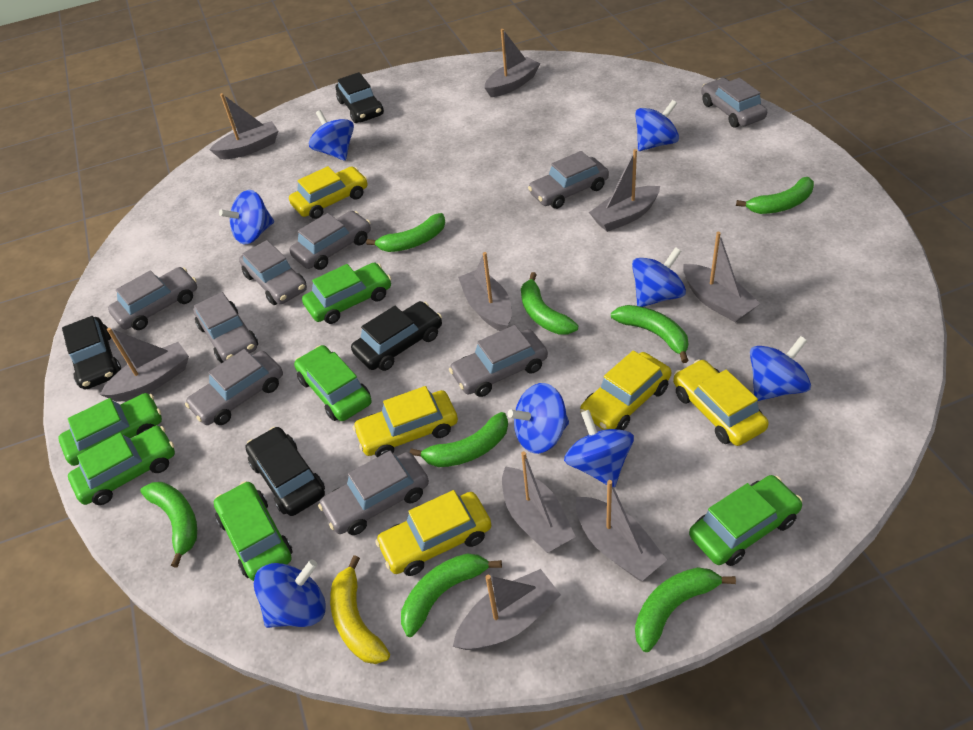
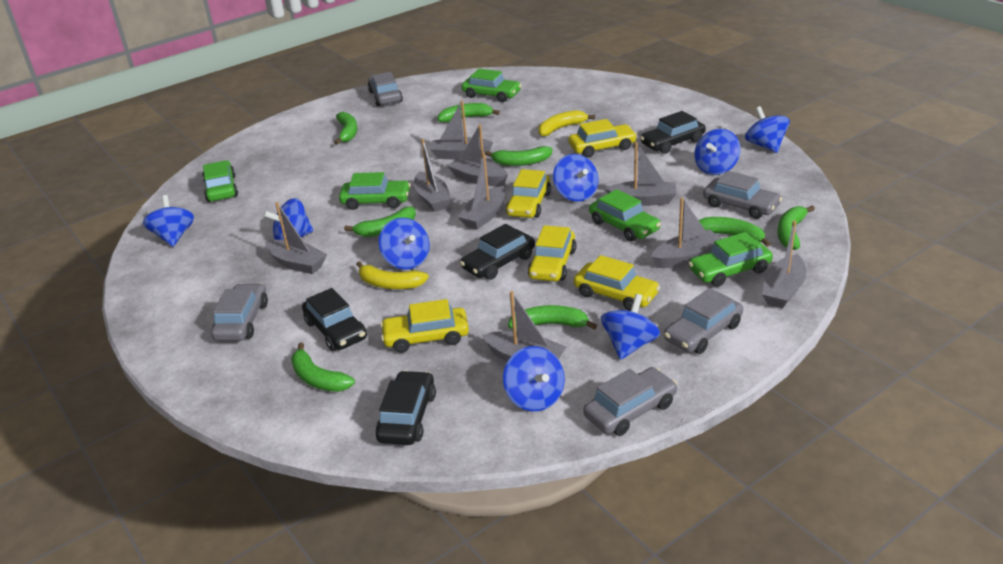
green car: 6 -> 5
grey car: 9 -> 5
yellow banana: 1 -> 2

